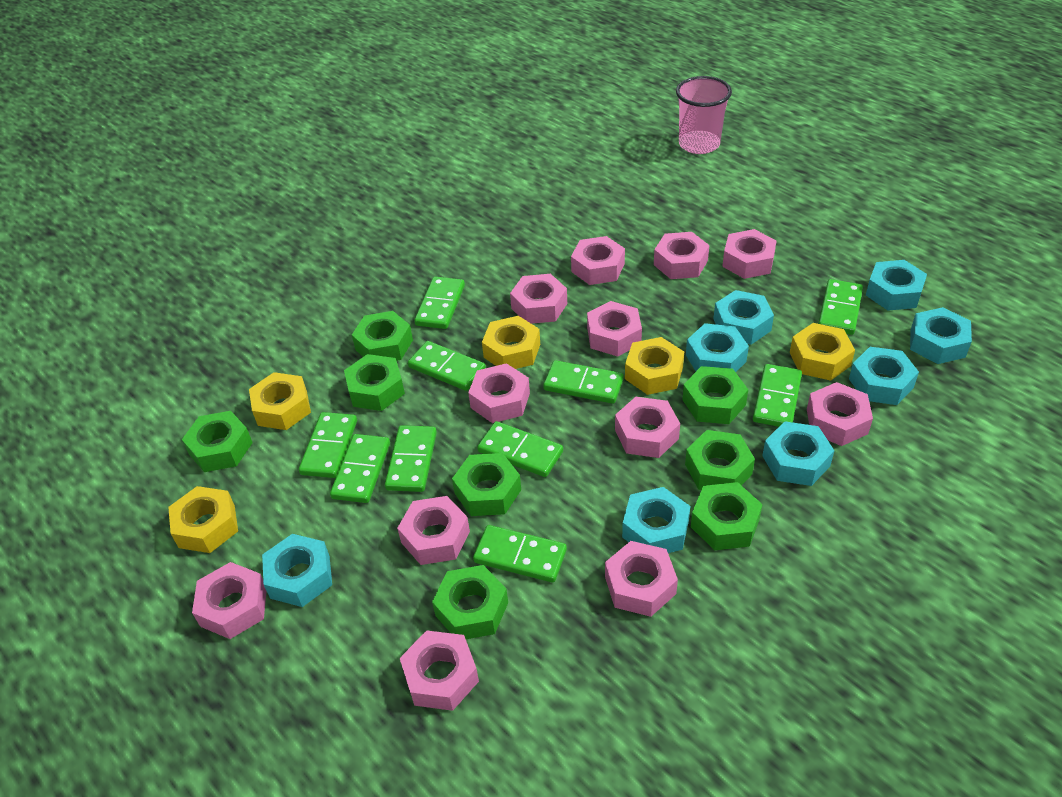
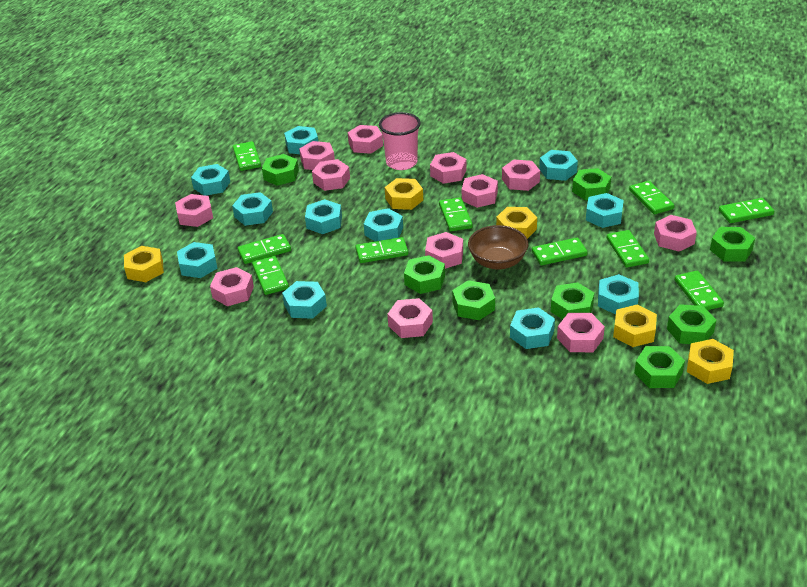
brown bowl: 0 -> 1
turquoise nut: 8 -> 11

